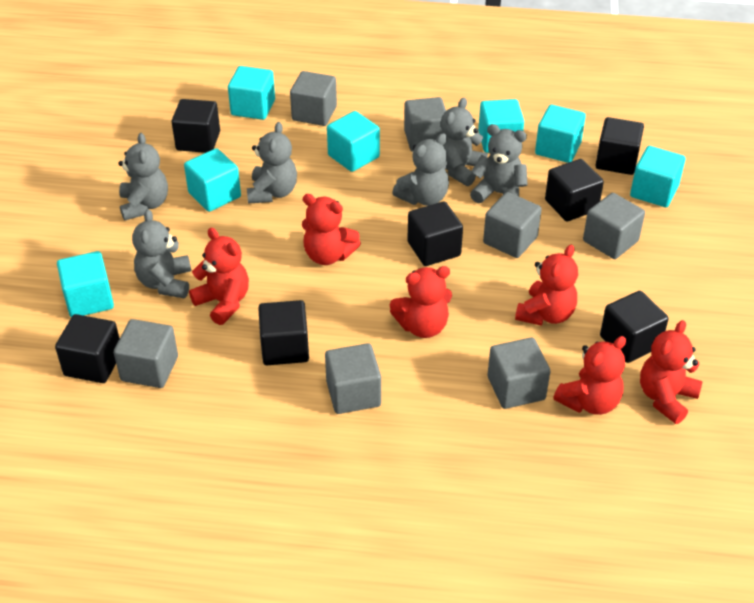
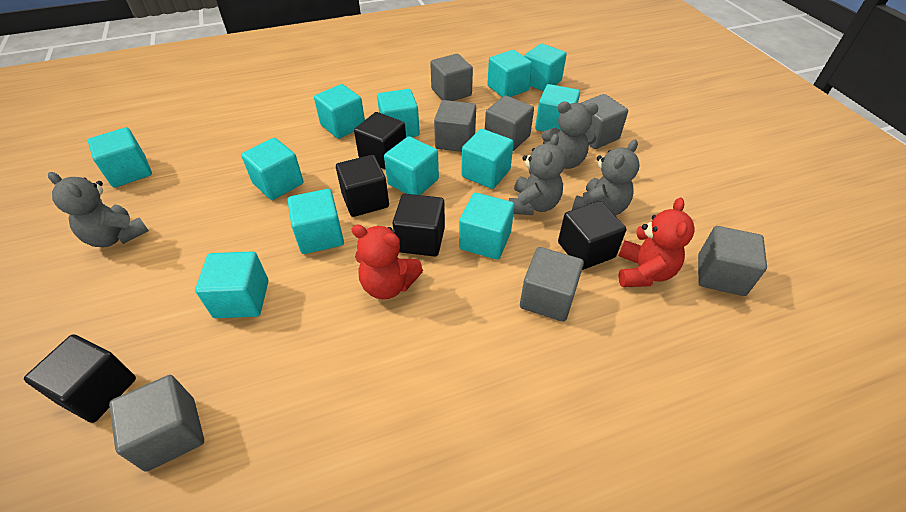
black cube: 7 -> 5
grey teddy bear: 6 -> 4
red teddy bear: 6 -> 2
turquoise cube: 7 -> 12

